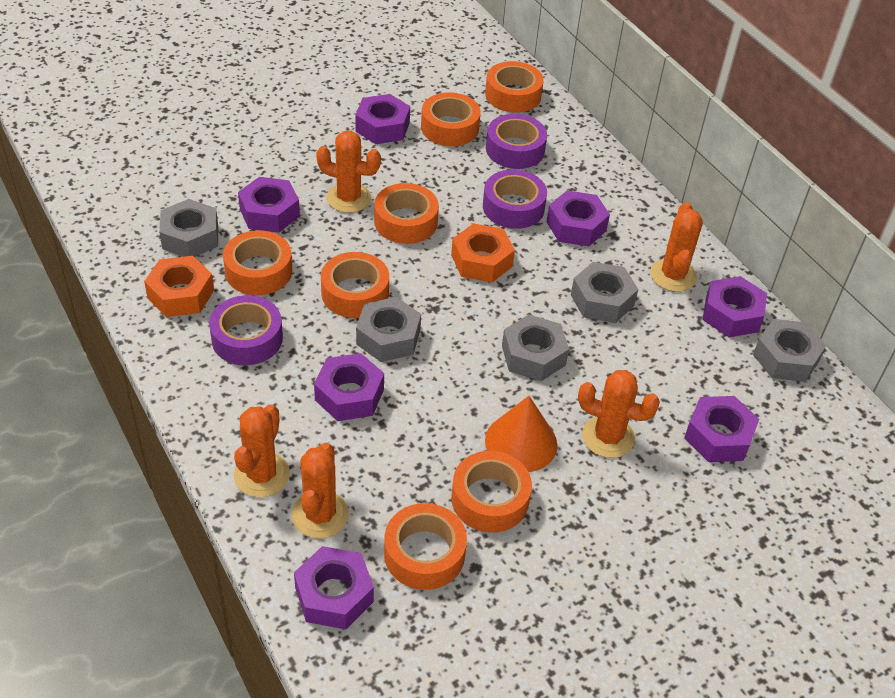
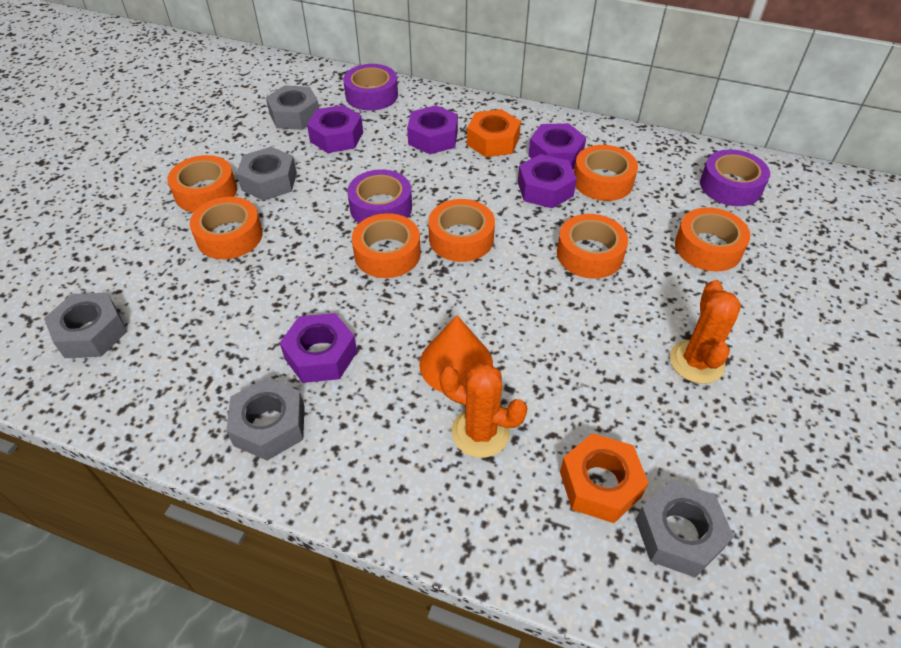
orange cactus: 5 -> 2
purple nut: 7 -> 5

